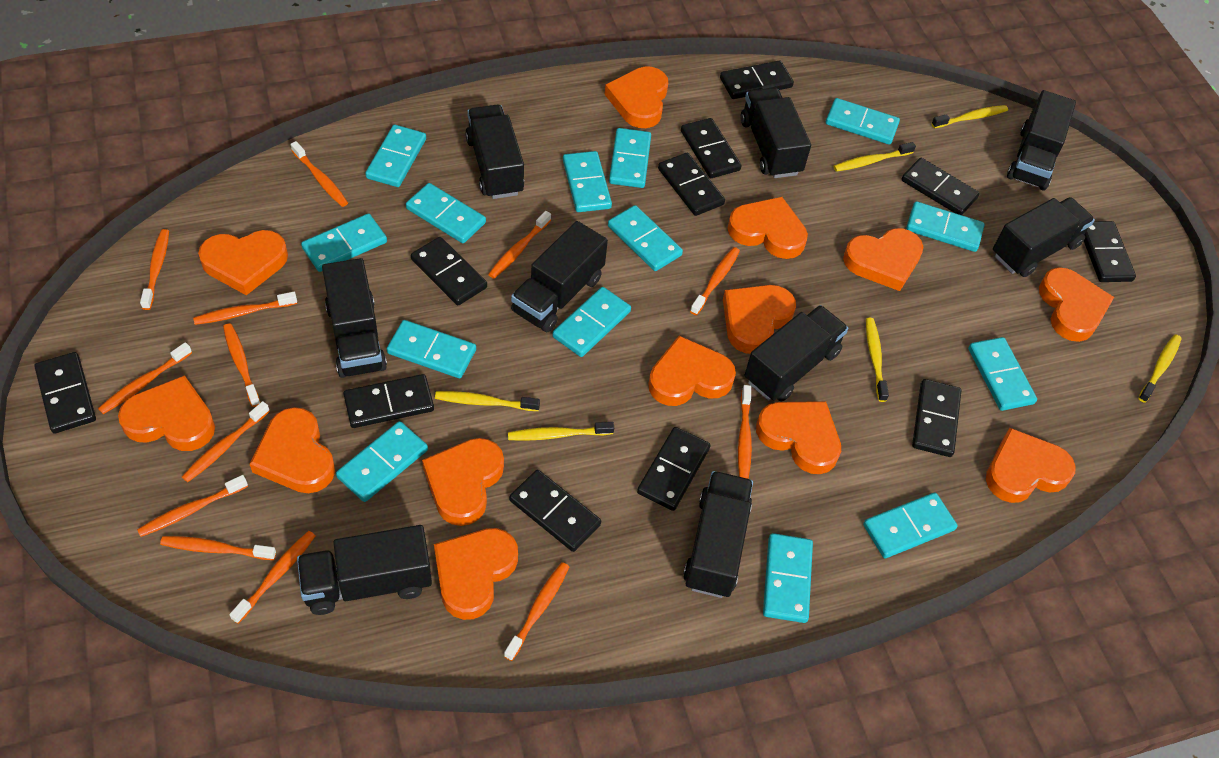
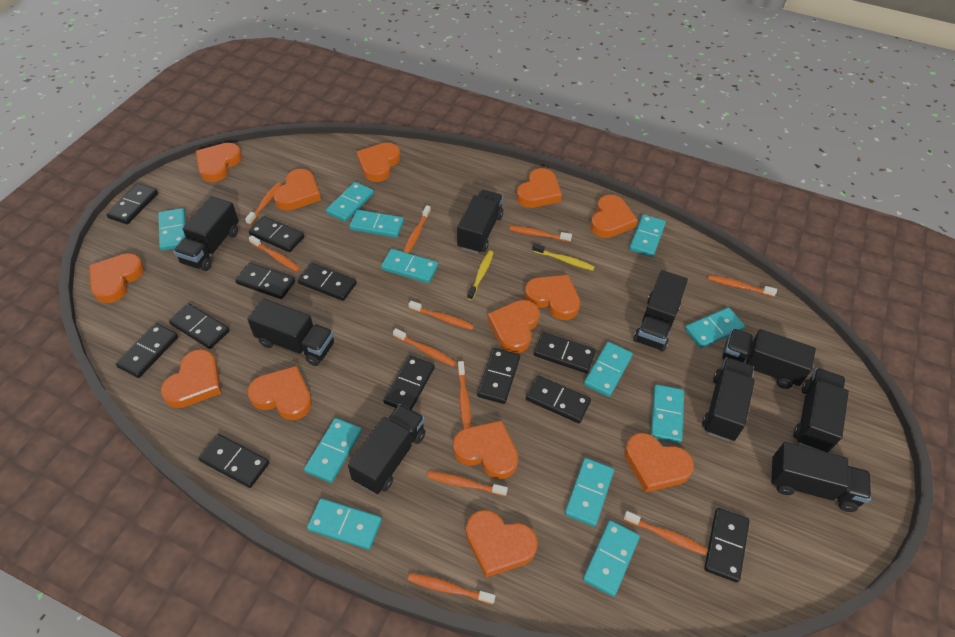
black domino: 11 -> 12
orange toothbrush: 13 -> 11
turquoise domino: 14 -> 12
yellow toothbrush: 6 -> 2

